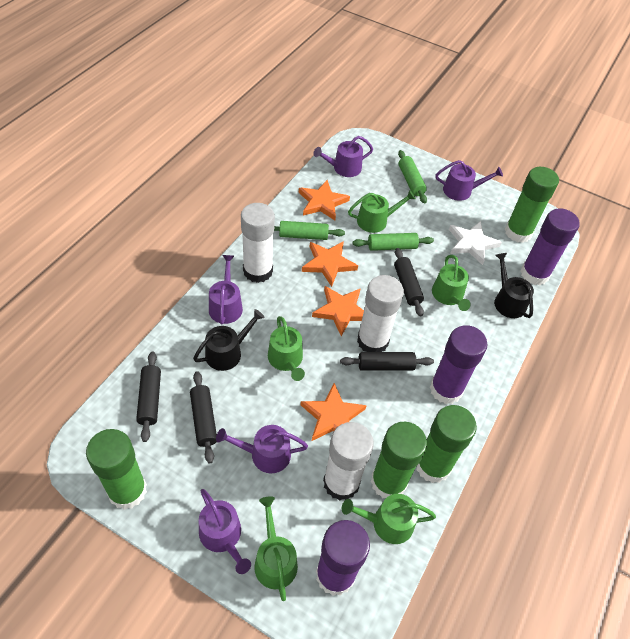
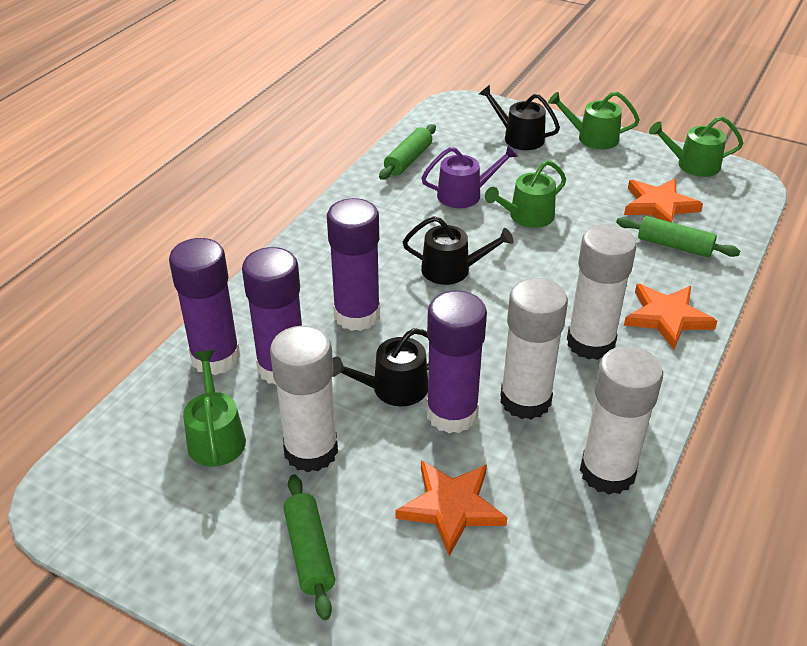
black rolling pin: 4 -> 0
black watering can: 2 -> 3
green glue stick: 4 -> 0
green watering can: 5 -> 4
orange star: 4 -> 3
purple glue stick: 3 -> 4
purple watering can: 5 -> 1
white glue stick: 3 -> 4
white star: 1 -> 0

